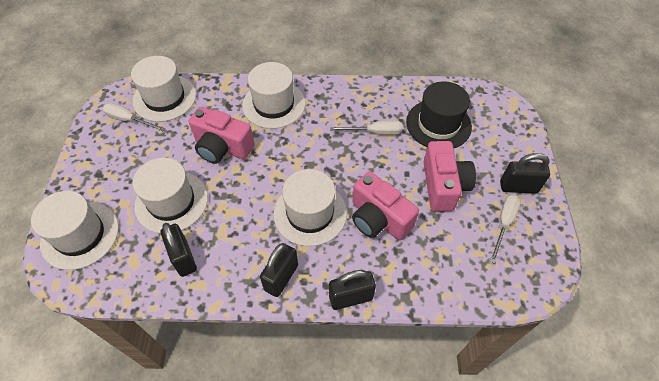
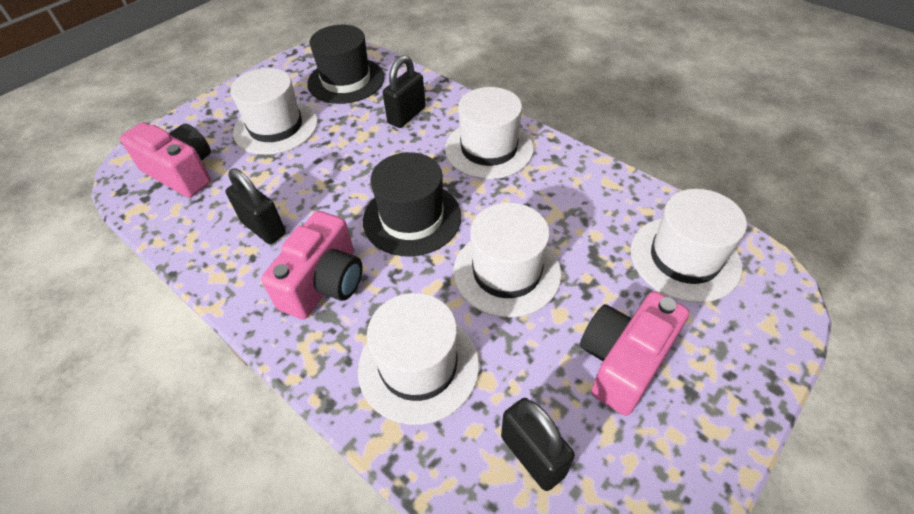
black hat: 1 -> 2
black padlock: 4 -> 3
white screwdriver: 3 -> 0

